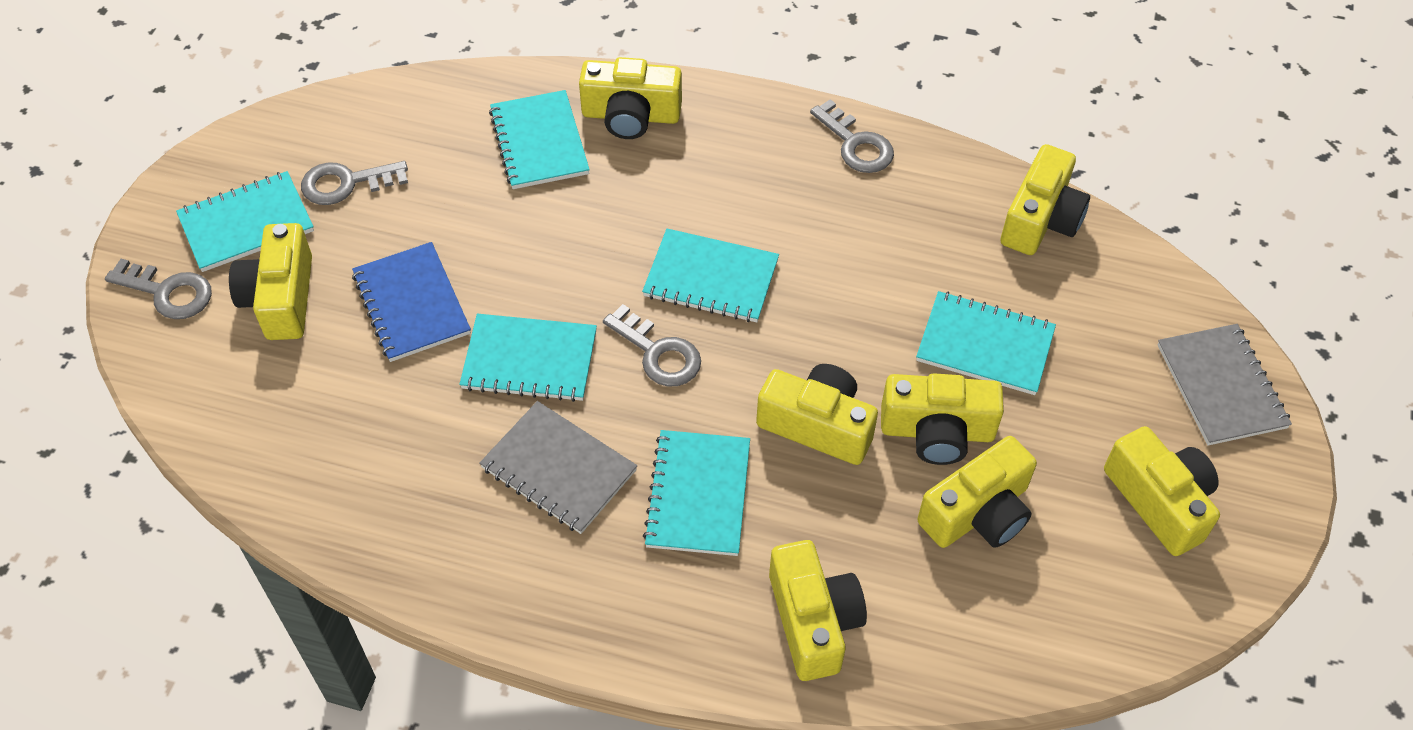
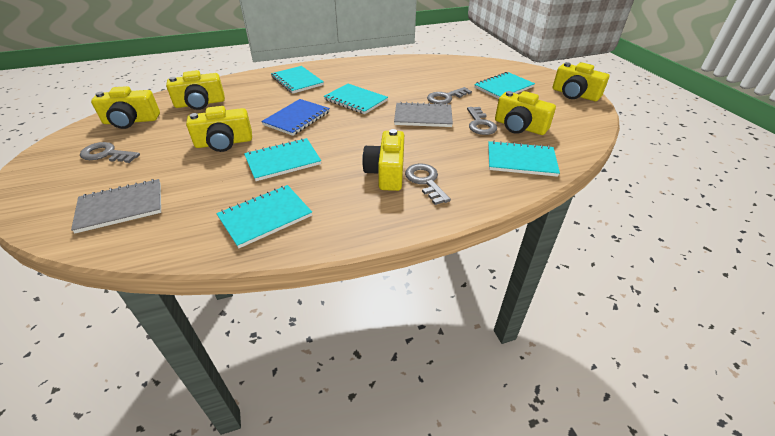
yellow camera: 8 -> 6

